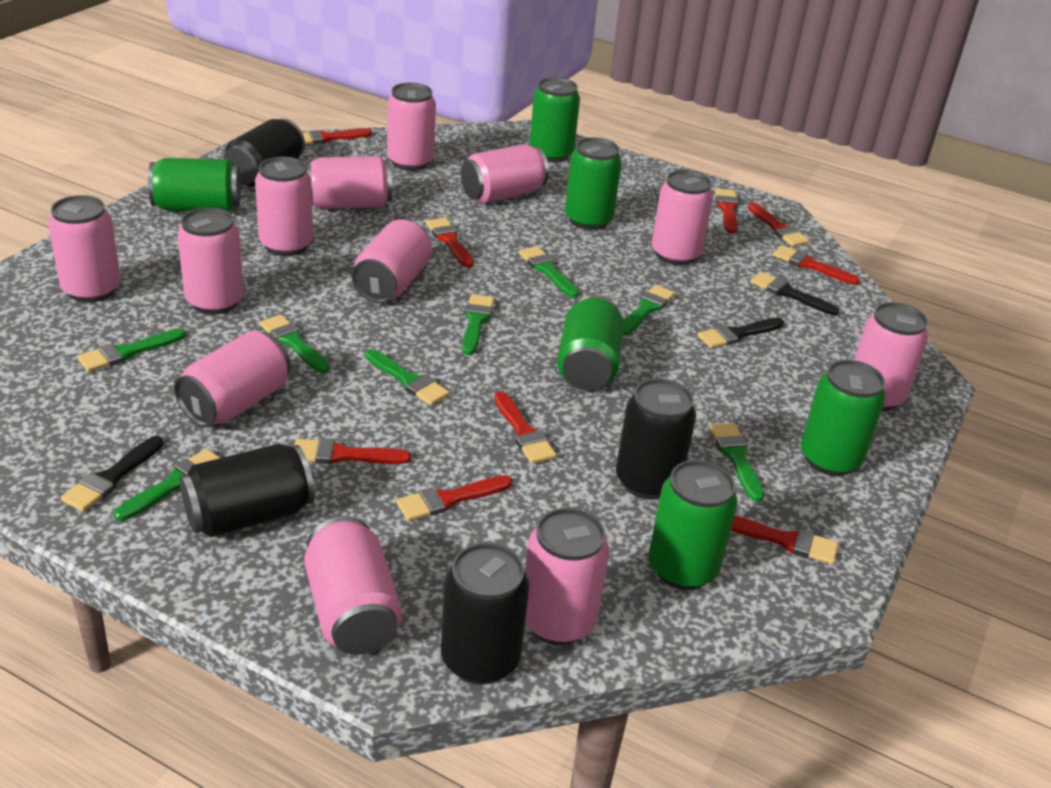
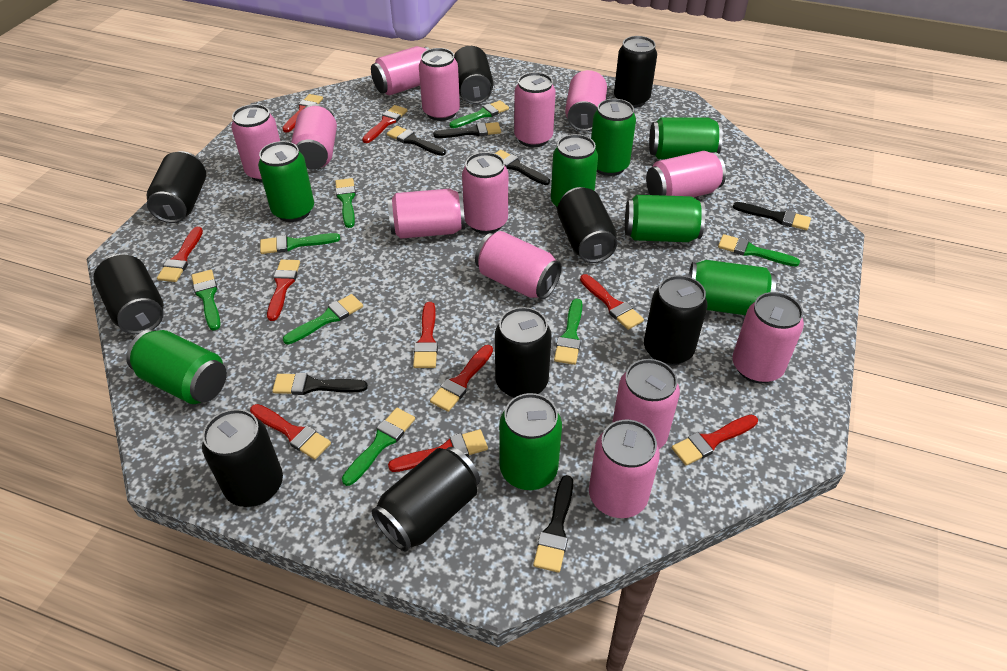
black brush: 3 -> 6
black can: 4 -> 9
green can: 6 -> 8
pink can: 12 -> 13
red brush: 9 -> 10

